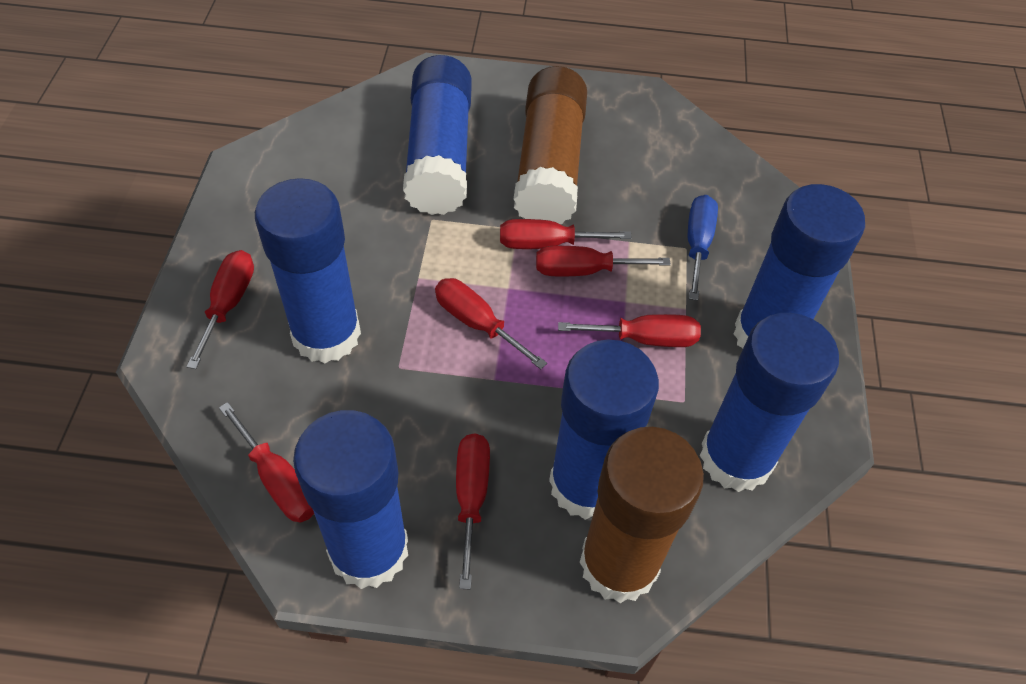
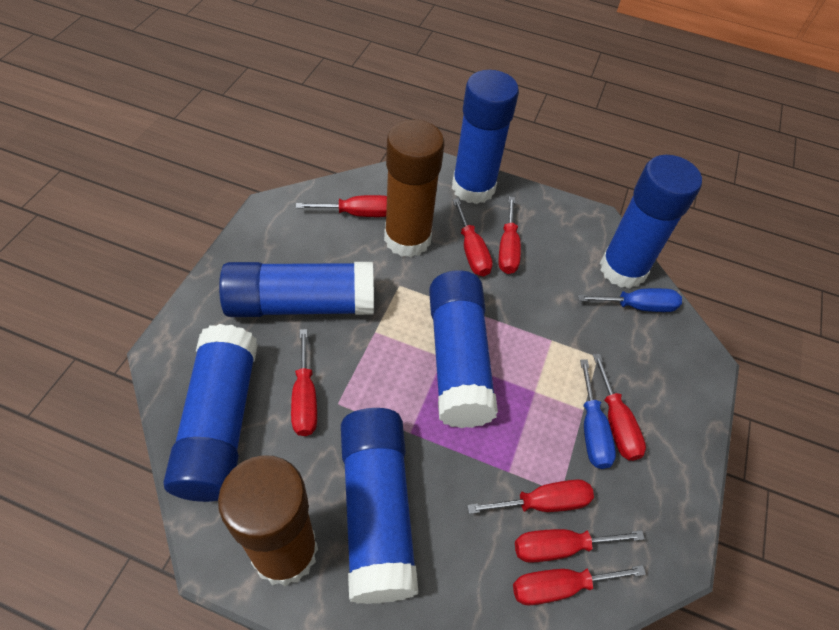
blue screwdriver: 1 -> 2
red screwdriver: 7 -> 8

